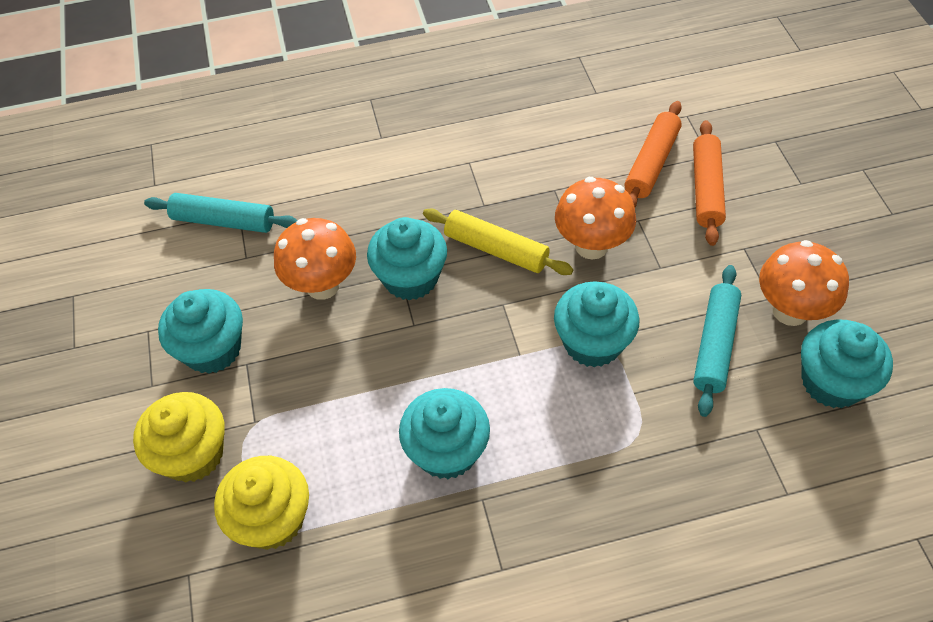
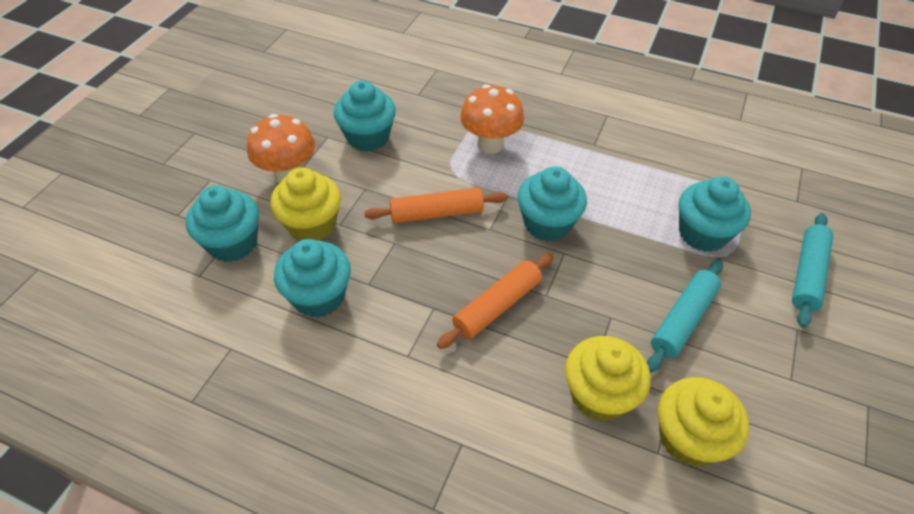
orange mushroom: 3 -> 2
yellow cupcake: 2 -> 3
yellow rolling pin: 1 -> 0

